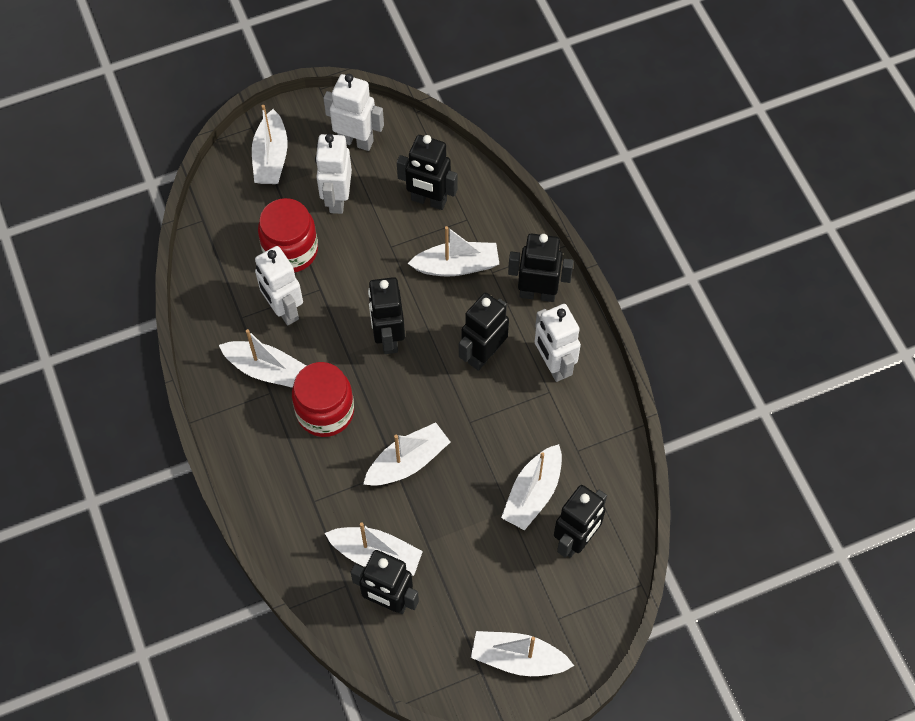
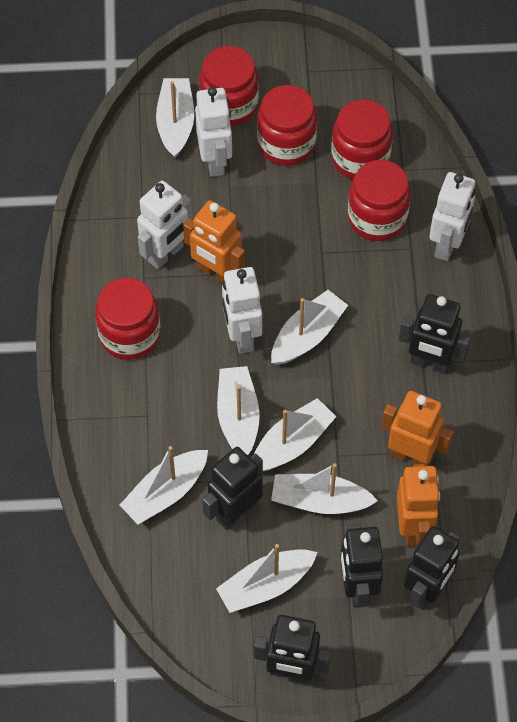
black robot: 6 -> 5
orange robot: 0 -> 3
red jar: 2 -> 5

